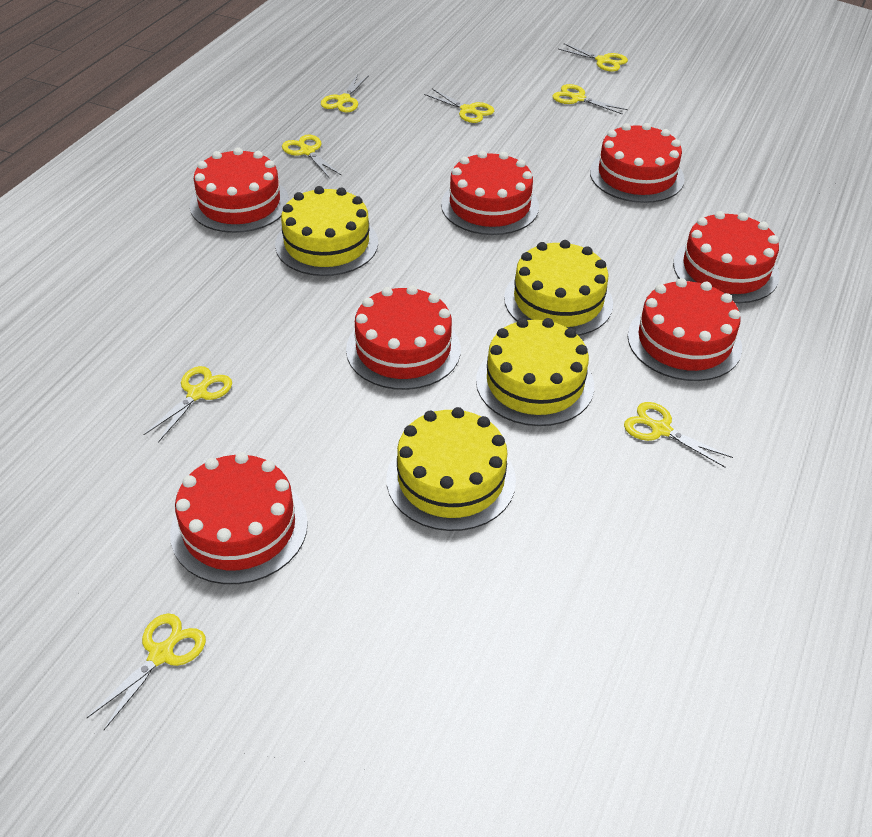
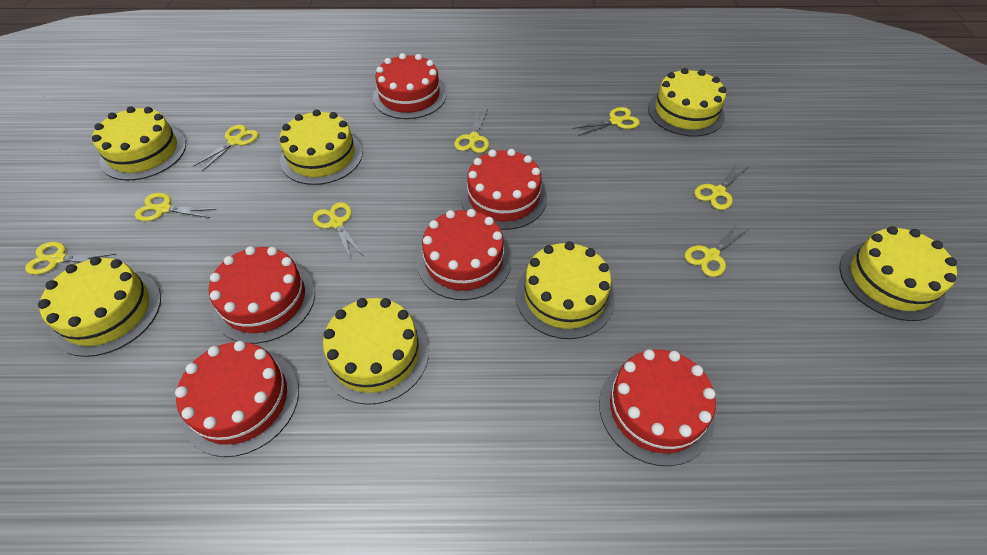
red cake: 7 -> 6
yellow cake: 4 -> 7

